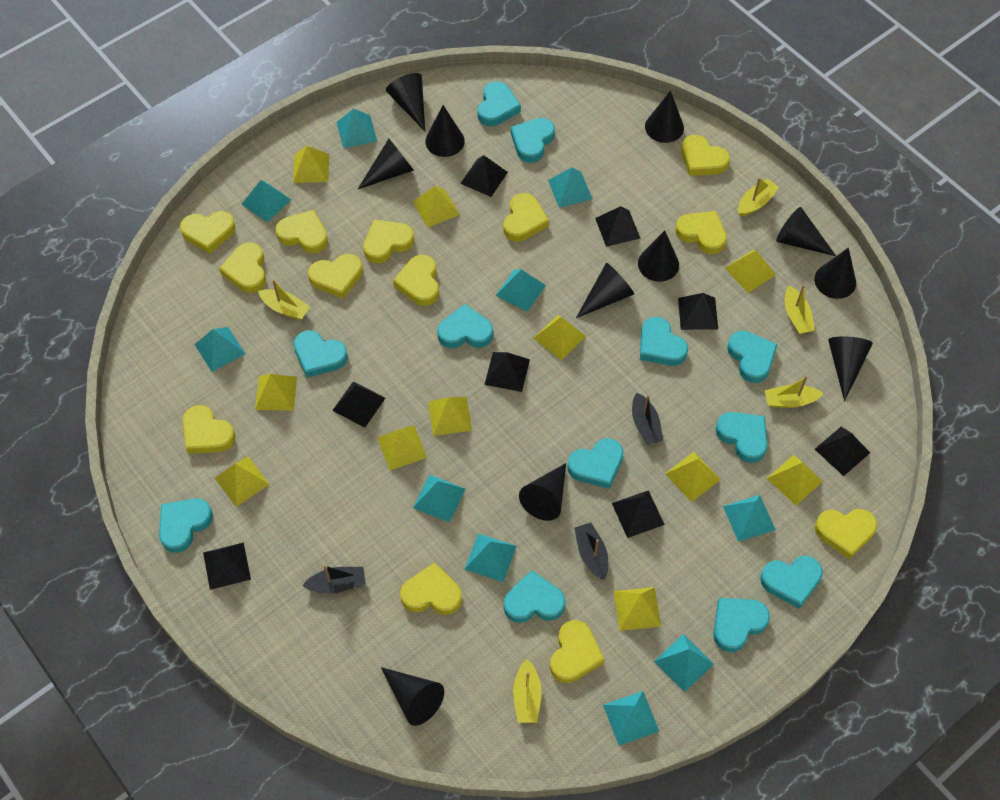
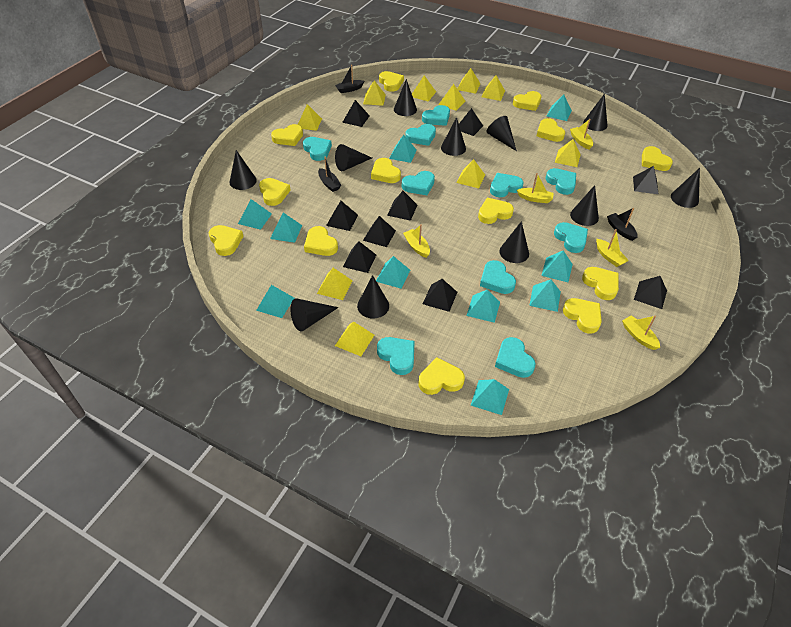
black pyramid: 8 -> 9
turquoise heart: 12 -> 10
yellow pyramid: 11 -> 10

